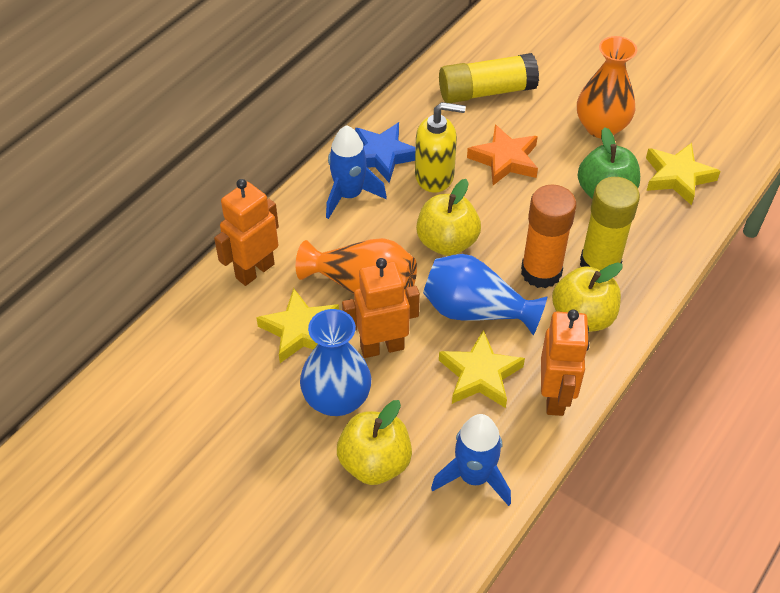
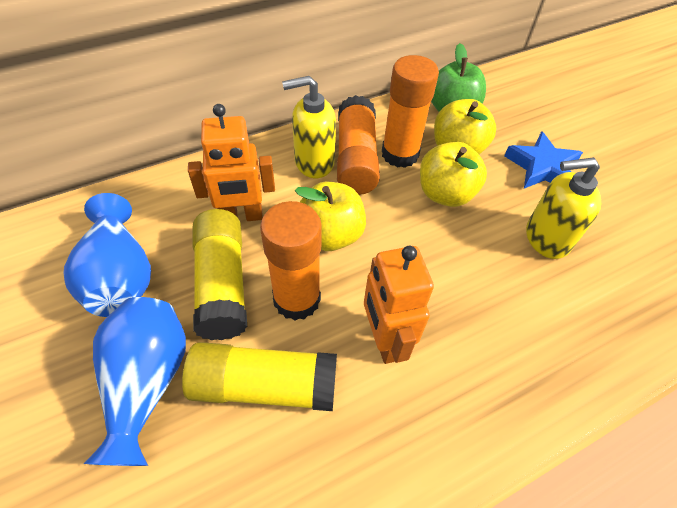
blue rocket: 2 -> 0
orange glue stick: 1 -> 3
orange robot: 3 -> 2
orange star: 1 -> 0
orange vase: 2 -> 0
yellow soap dispenser: 1 -> 2
yellow star: 3 -> 0

